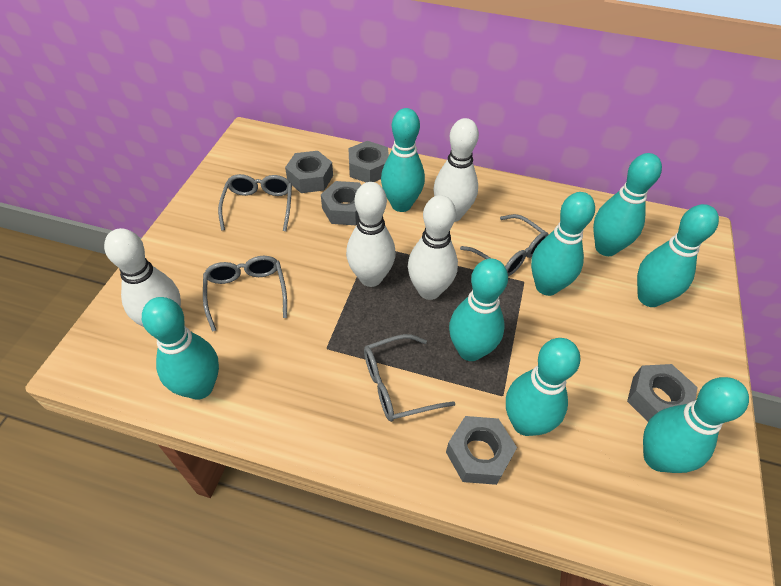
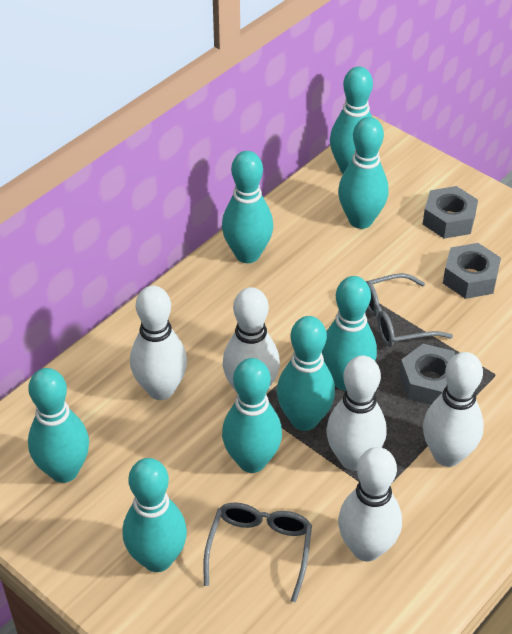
grey glasses: 4 -> 2
grey nut: 5 -> 3
white bowling pin: 4 -> 5

